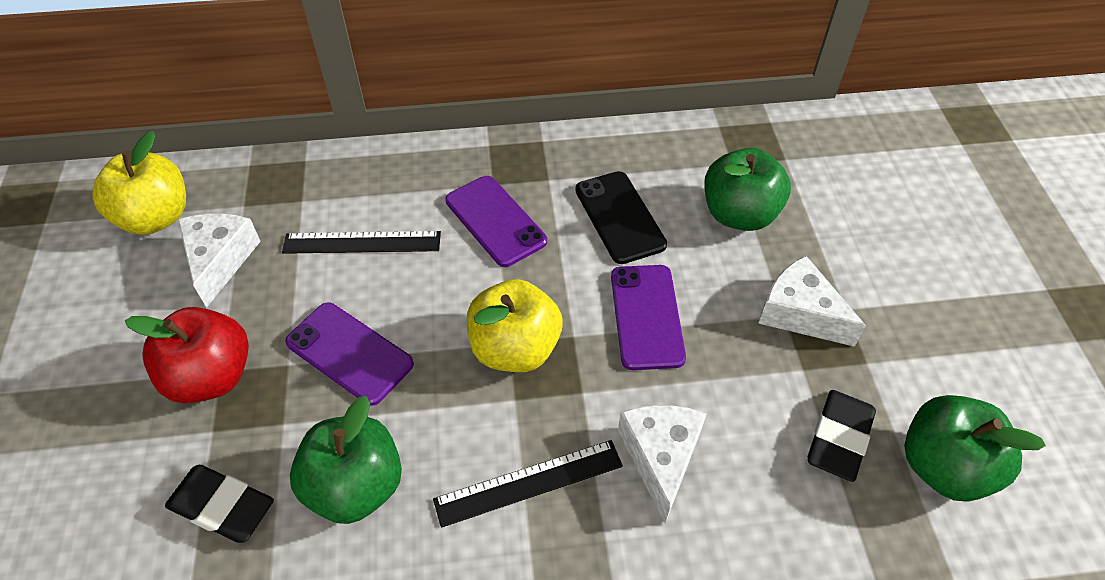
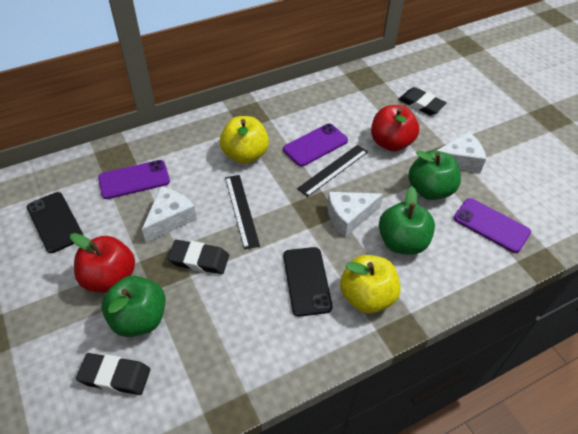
black eraser: 2 -> 3
black phone: 1 -> 2
red apple: 1 -> 2

